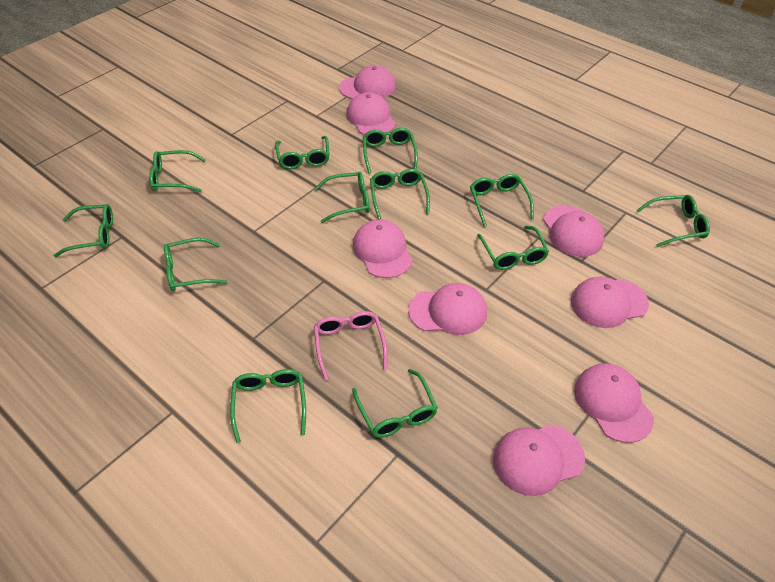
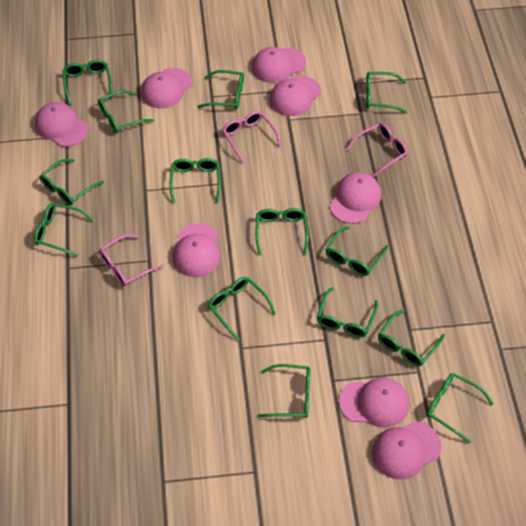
green glasses: 12 -> 14
pink glasses: 1 -> 3

